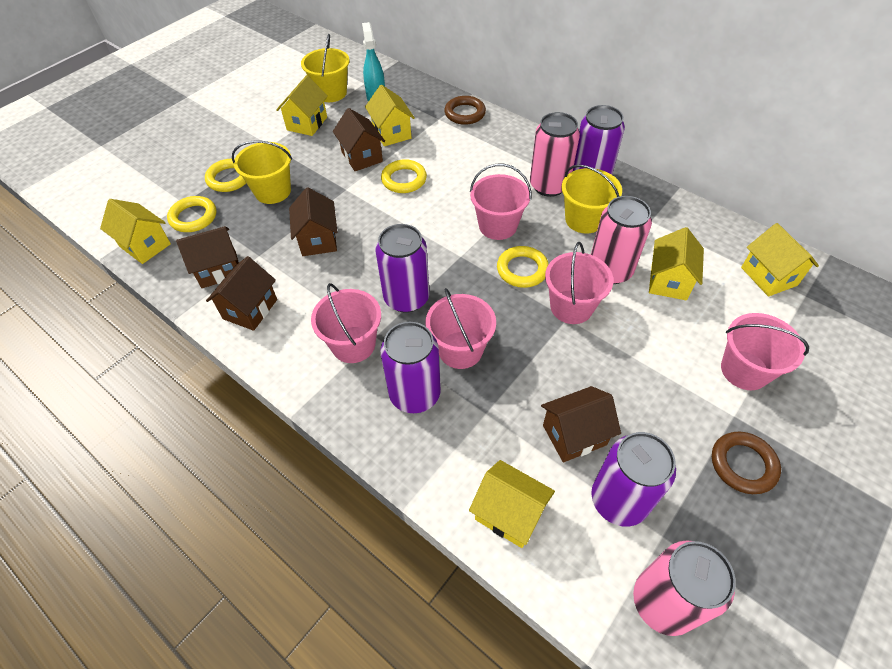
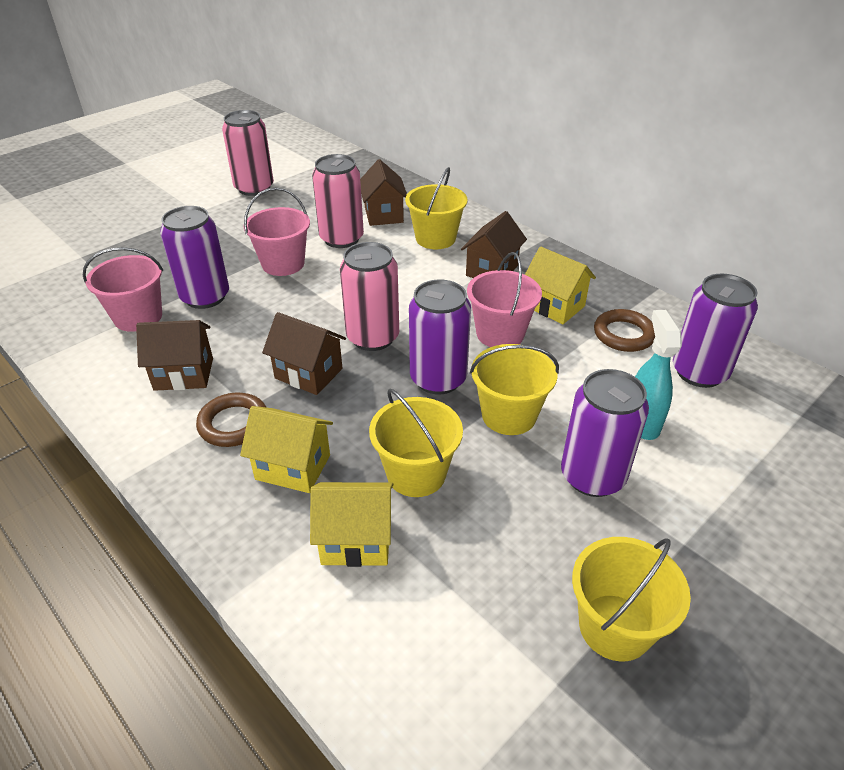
brown house: 5 -> 4
pink bucket: 5 -> 3
yellow bucket: 3 -> 4
yellow house: 6 -> 3
yellow ring: 4 -> 0

